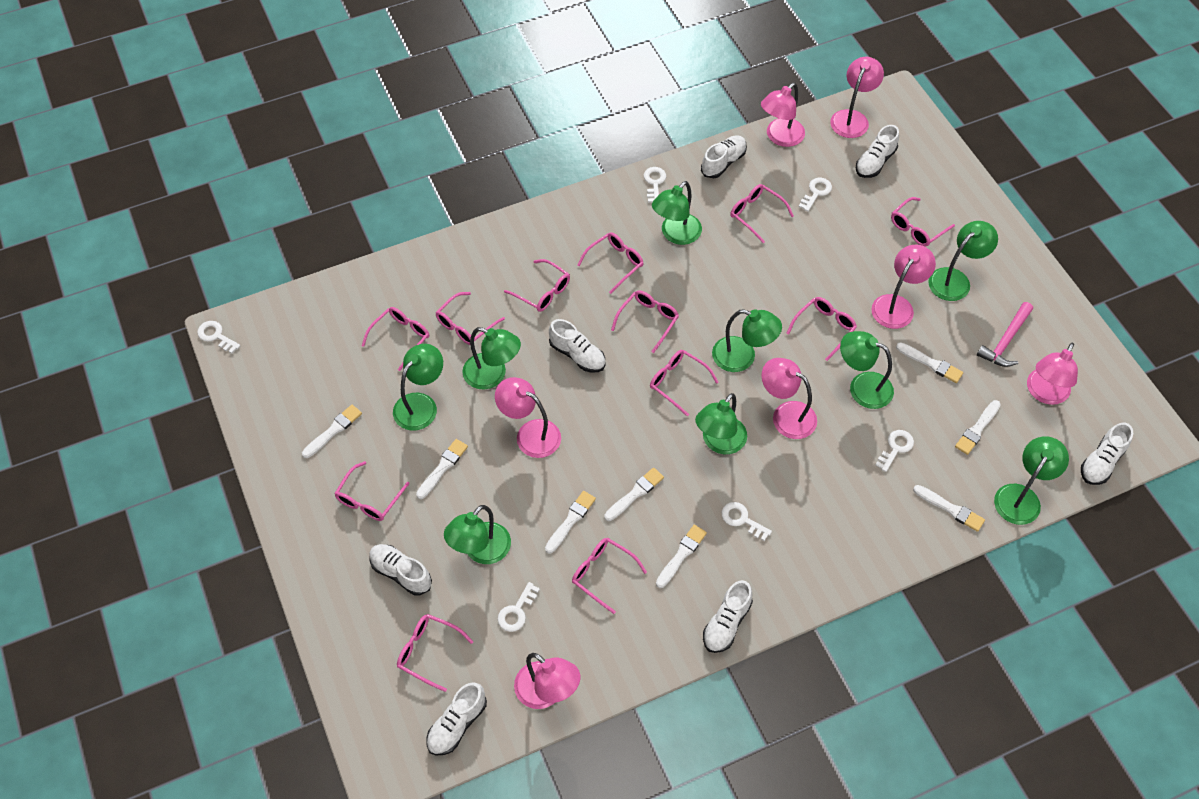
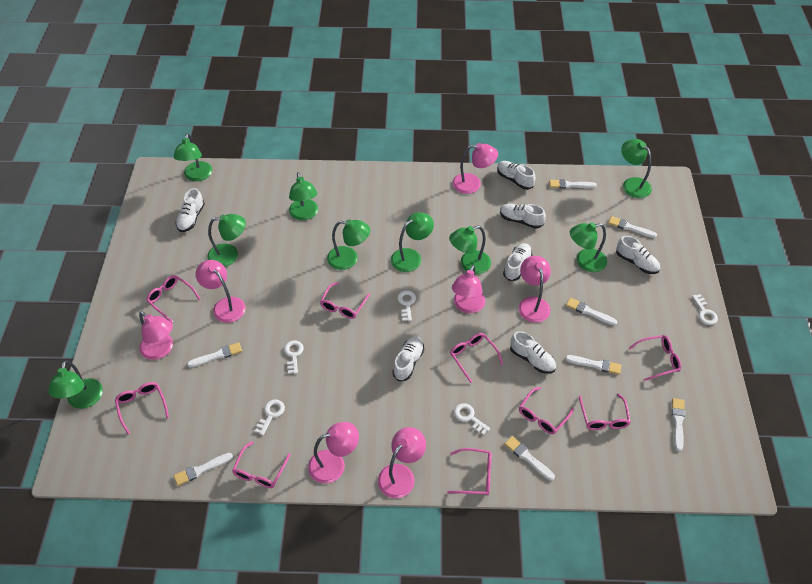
pink glasses: 12 -> 9
pink hammer: 1 -> 0
white key: 6 -> 5

